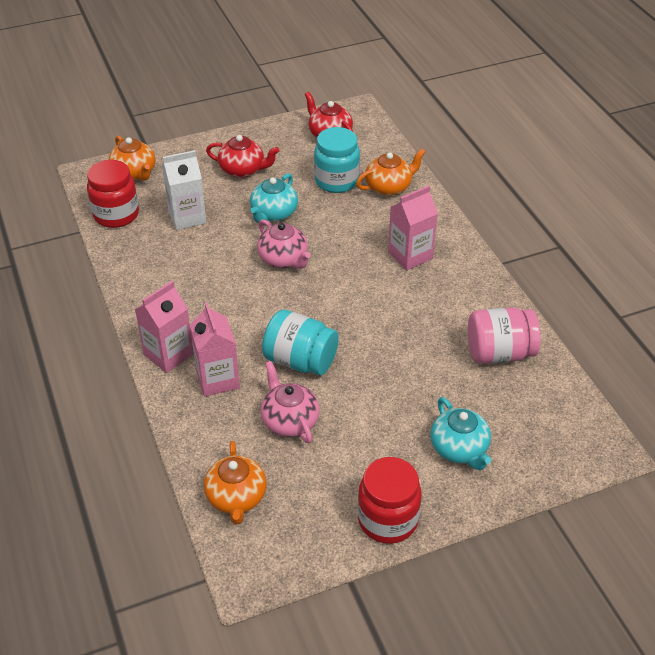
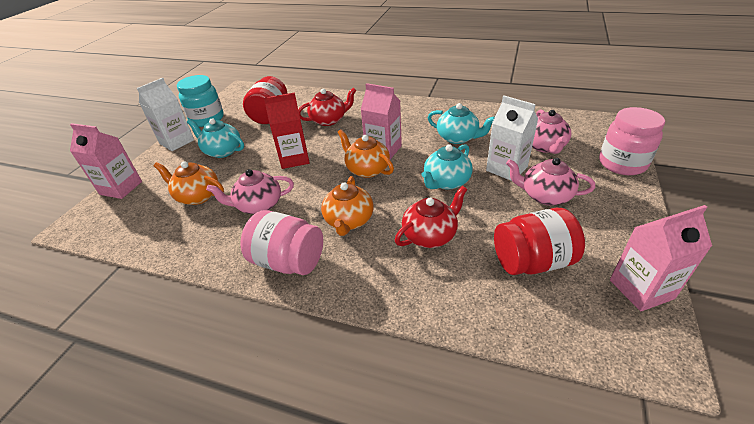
pink jar: 1 -> 2
pink teapot: 2 -> 3
red carton: 0 -> 1
turquoise jar: 2 -> 1
turquoise teapot: 2 -> 3
white carton: 1 -> 2

